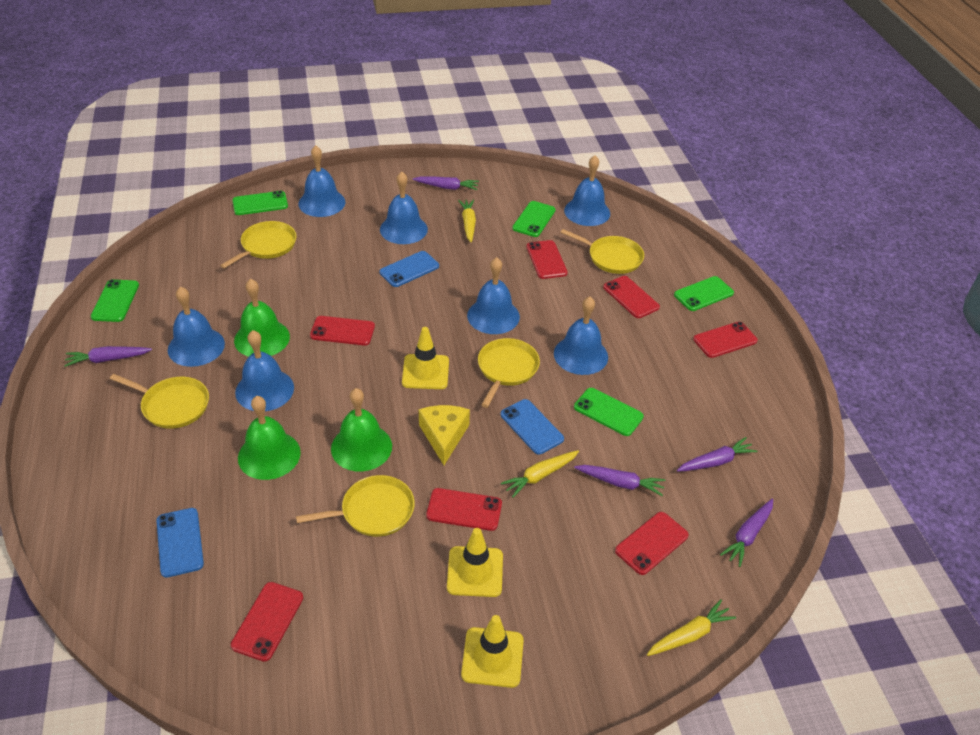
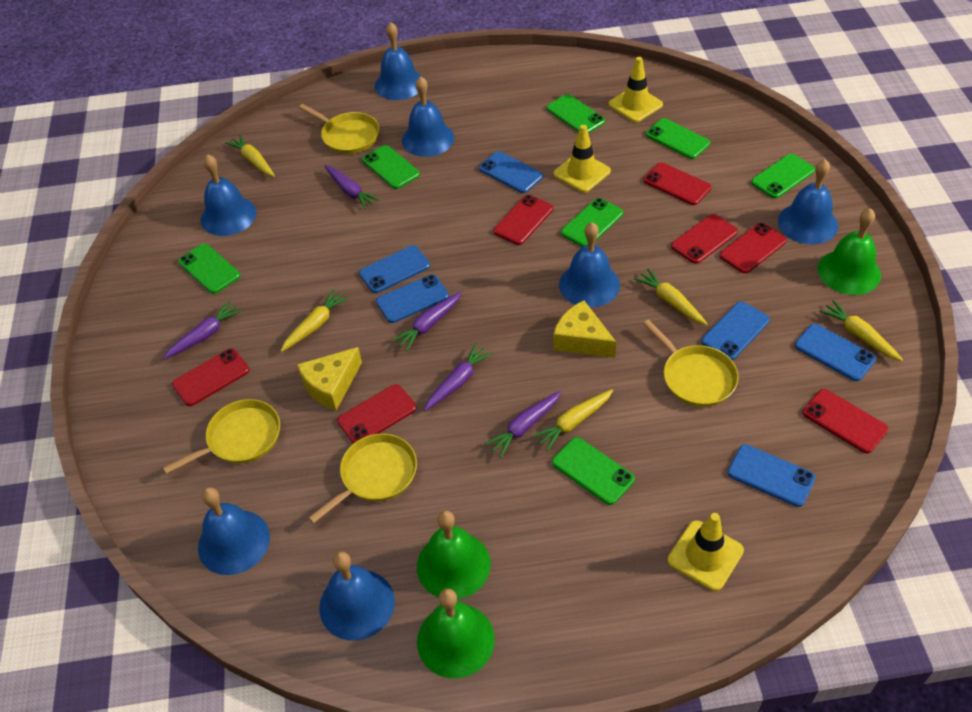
blue phone: 3 -> 6
green phone: 5 -> 7
yellow carrot: 3 -> 5
yellow cheese: 1 -> 2
yellow pan: 5 -> 4

